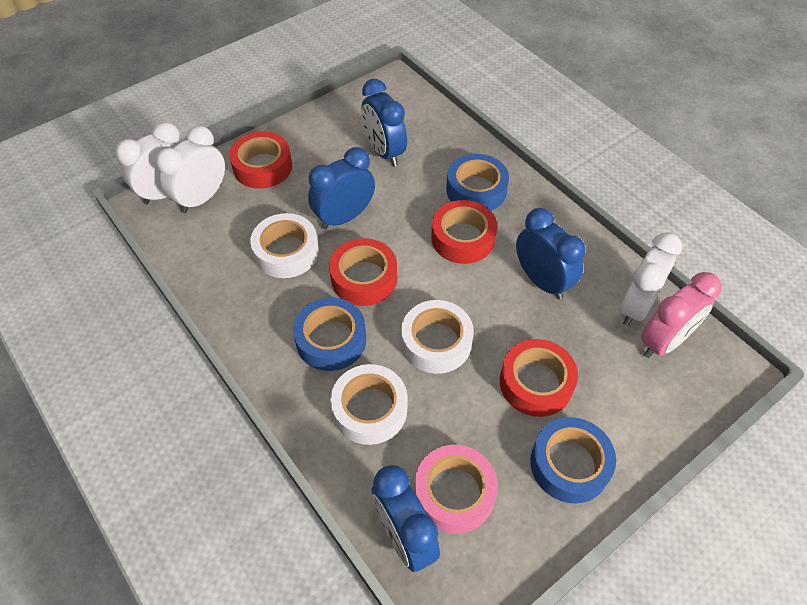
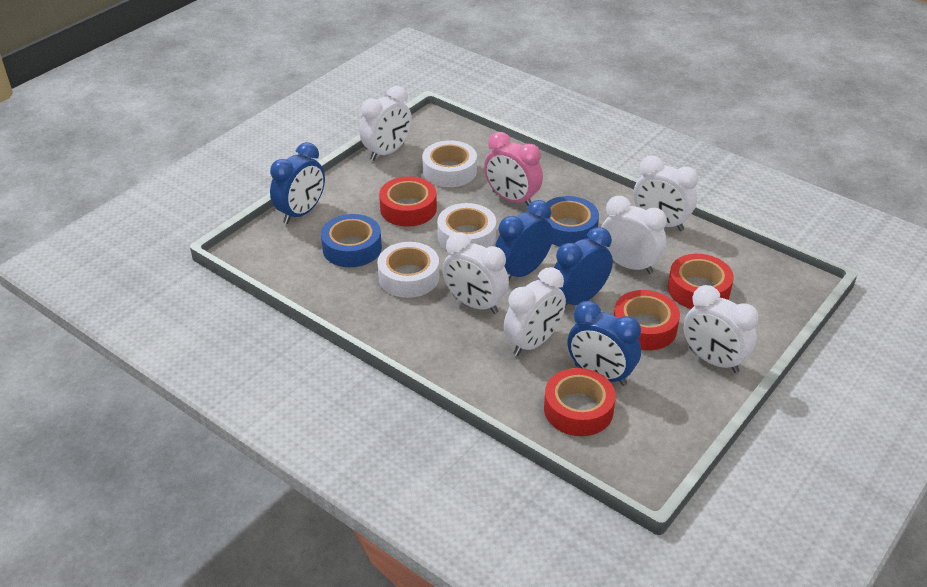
blue tape: 3 -> 2
pink tape: 1 -> 0
white clock: 3 -> 6

